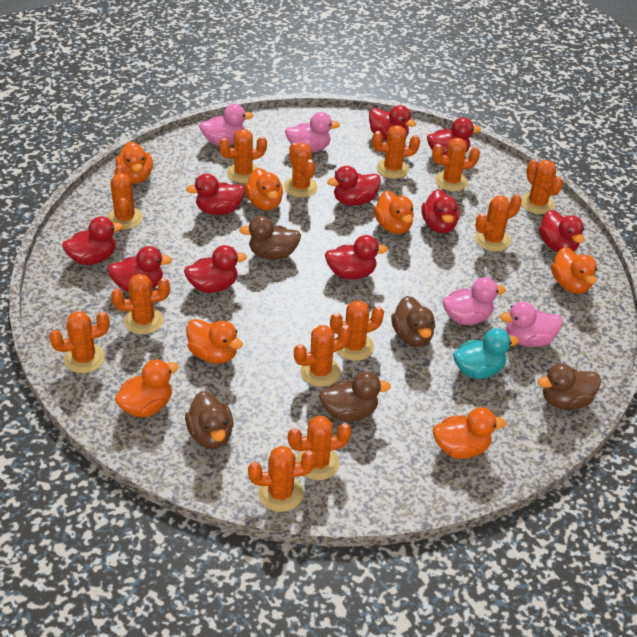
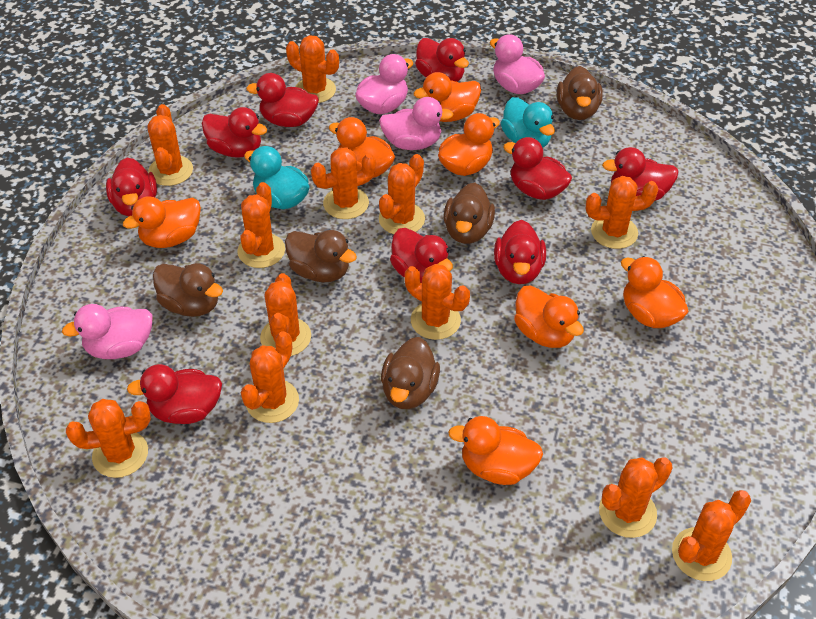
orange cactus: 13 -> 12
red duck: 10 -> 9
turquoise duck: 1 -> 2

